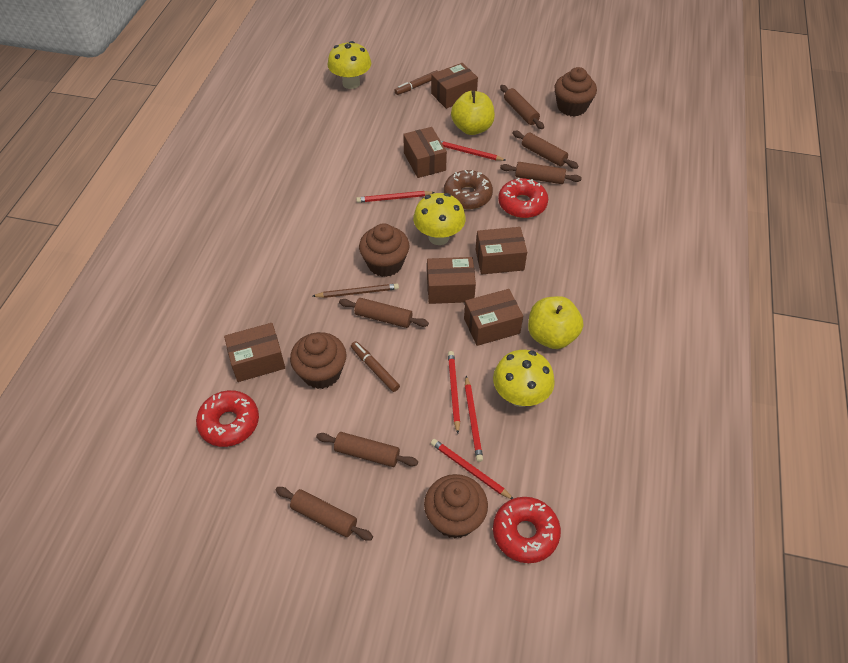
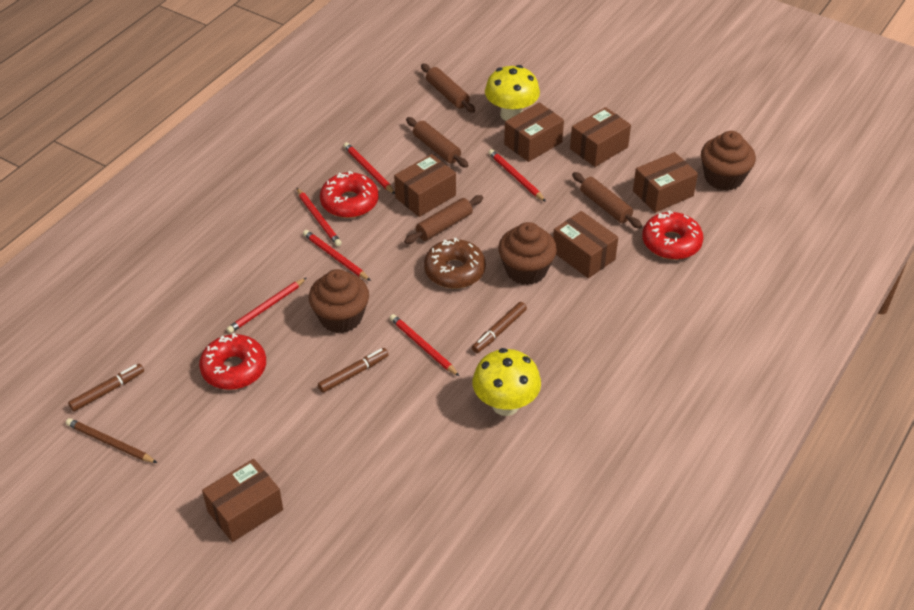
brown cupcake: 4 -> 3
brown marker: 2 -> 3
brown rolling pin: 6 -> 4
red pencil: 5 -> 6
yellow apple: 2 -> 0
yellow mushroom: 3 -> 2

